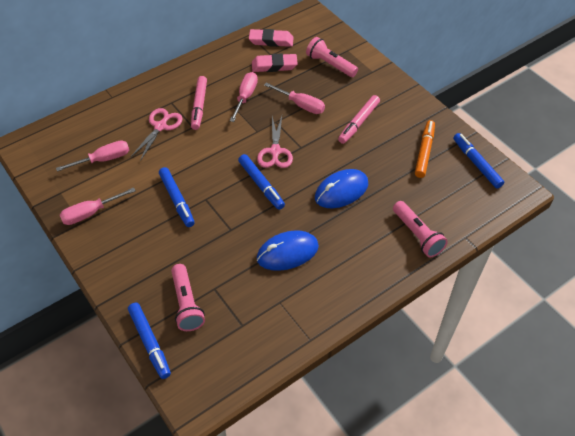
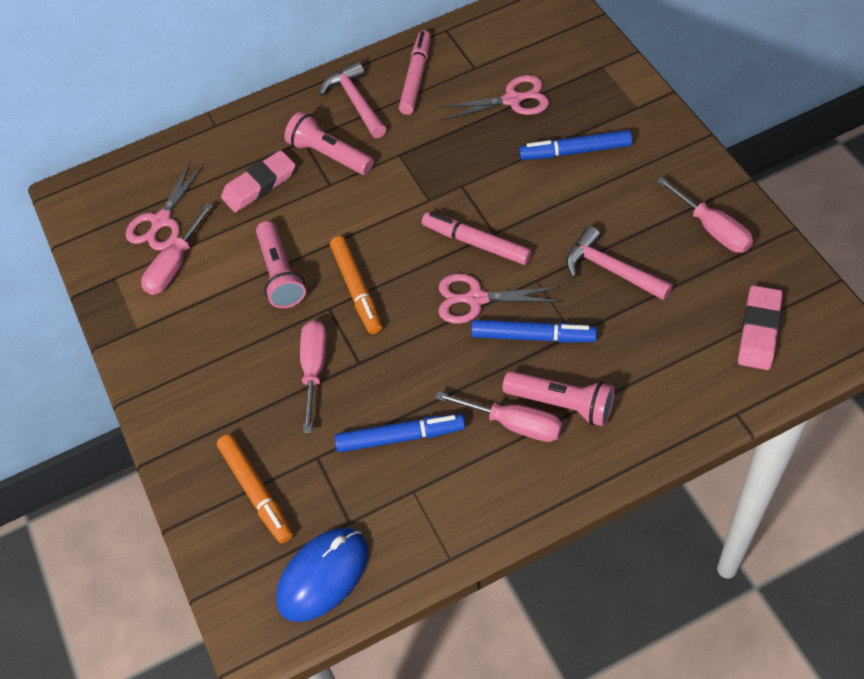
blue marker: 4 -> 3
blue mouse: 2 -> 1
orange marker: 1 -> 2
pink hammer: 0 -> 2
pink scissors: 2 -> 3

